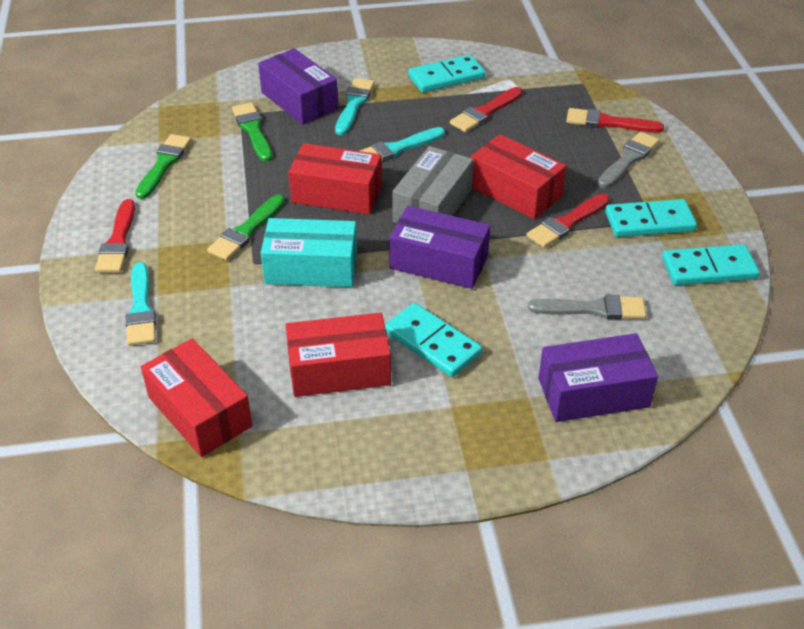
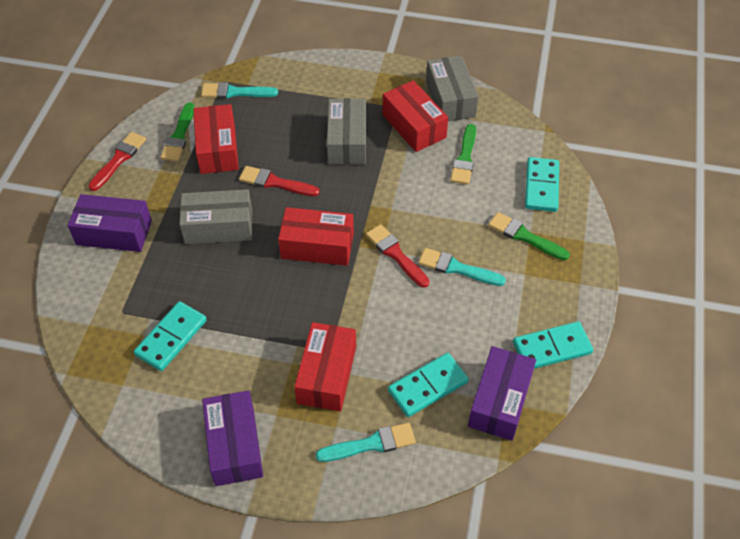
grey box: 1 -> 3
grey brush: 2 -> 0
red brush: 4 -> 3
turquoise box: 1 -> 0

